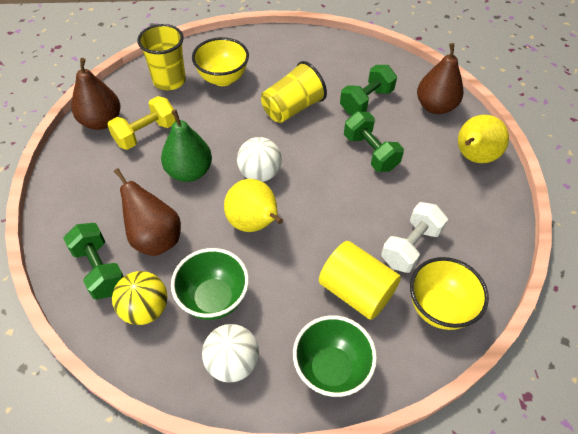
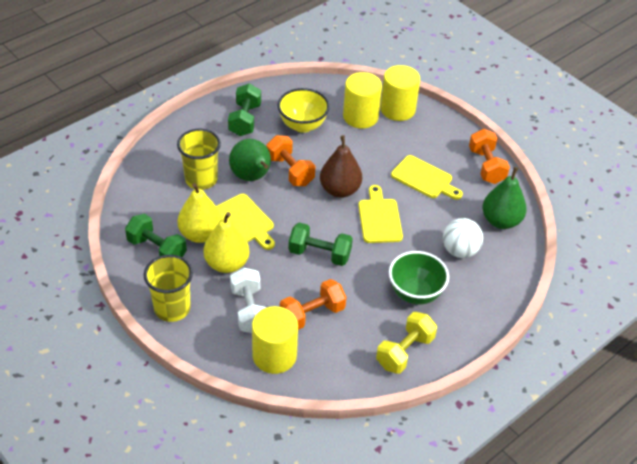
brown pear: 3 -> 1
green bowl: 2 -> 1
green pear: 1 -> 2
orange dumbbell: 0 -> 3
white ball: 2 -> 1
yellow ball: 1 -> 0
yellow bowl: 2 -> 1
yellow cutting board: 0 -> 3
yellow cylinder: 1 -> 3

